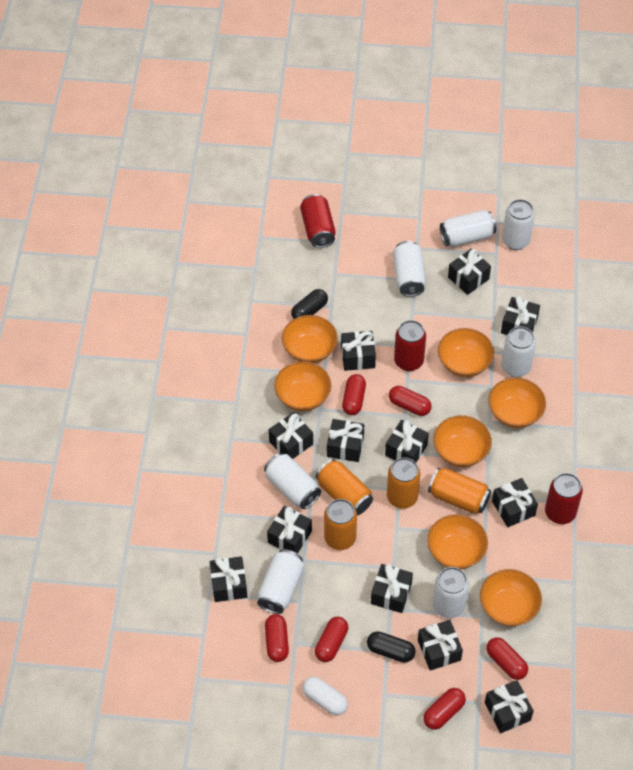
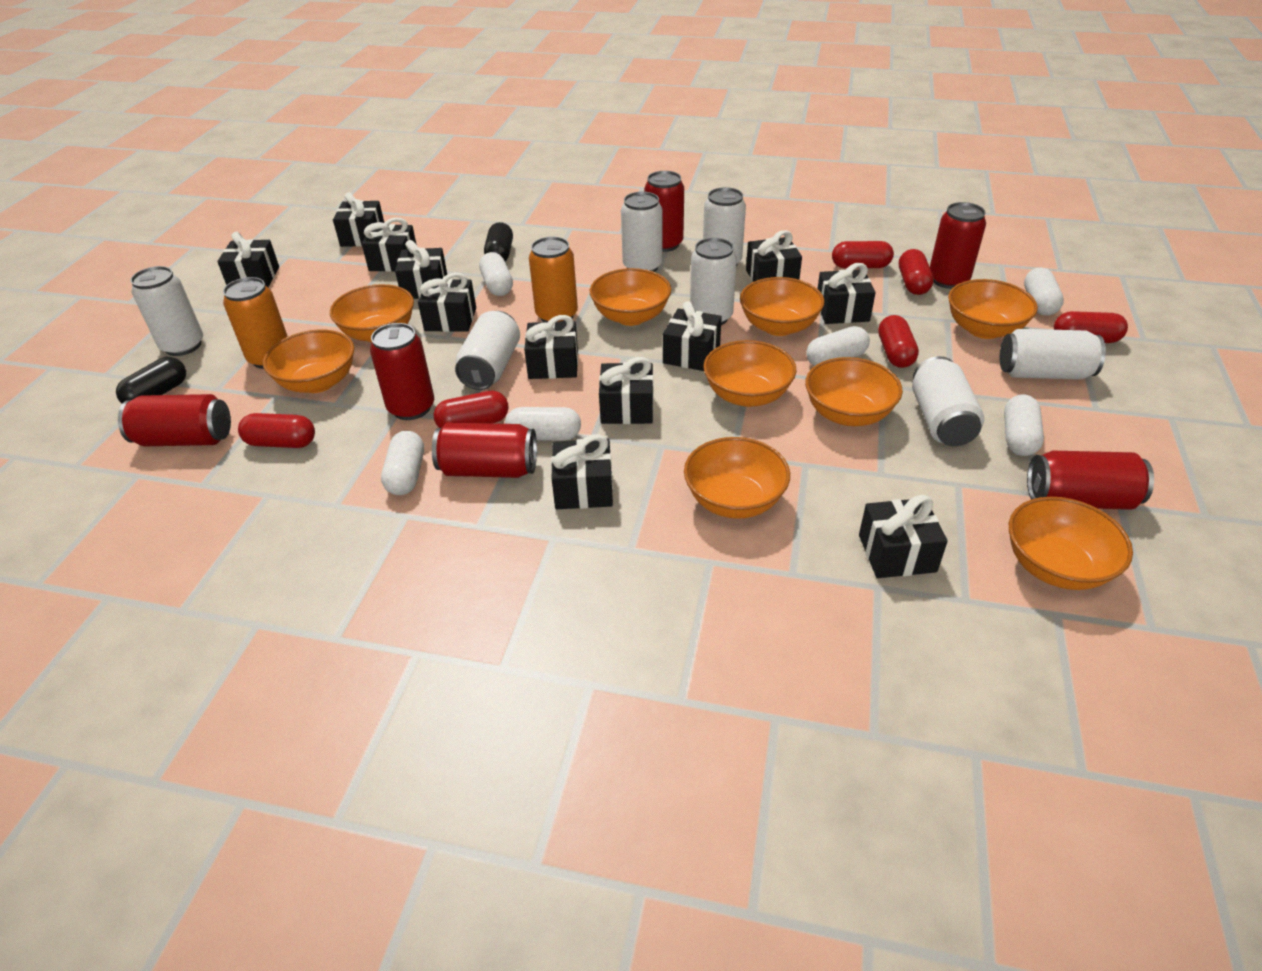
orange bowl: 7 -> 9
orange can: 4 -> 2
red can: 3 -> 6
white capsule: 1 -> 6

